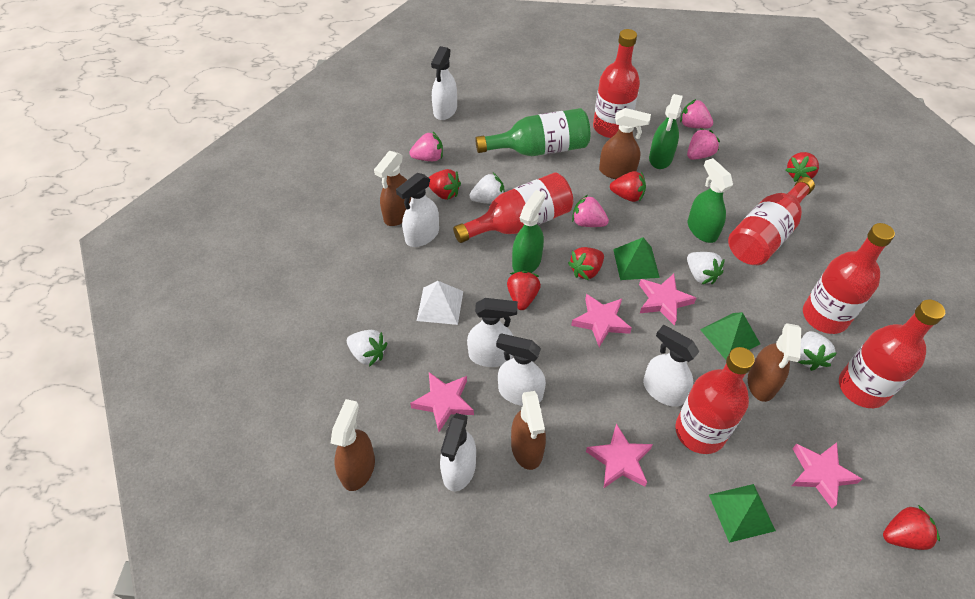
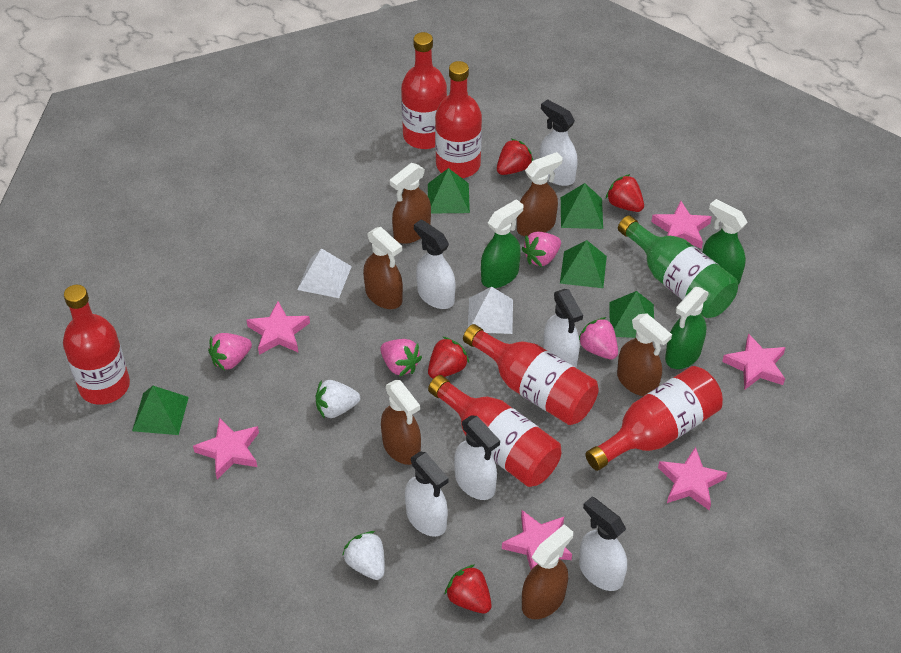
brown spray bottle: 5 -> 6
green pyramid: 3 -> 5
pink star: 5 -> 6
red strawberry: 6 -> 4
white pyramid: 1 -> 2
white strawberry: 4 -> 2

